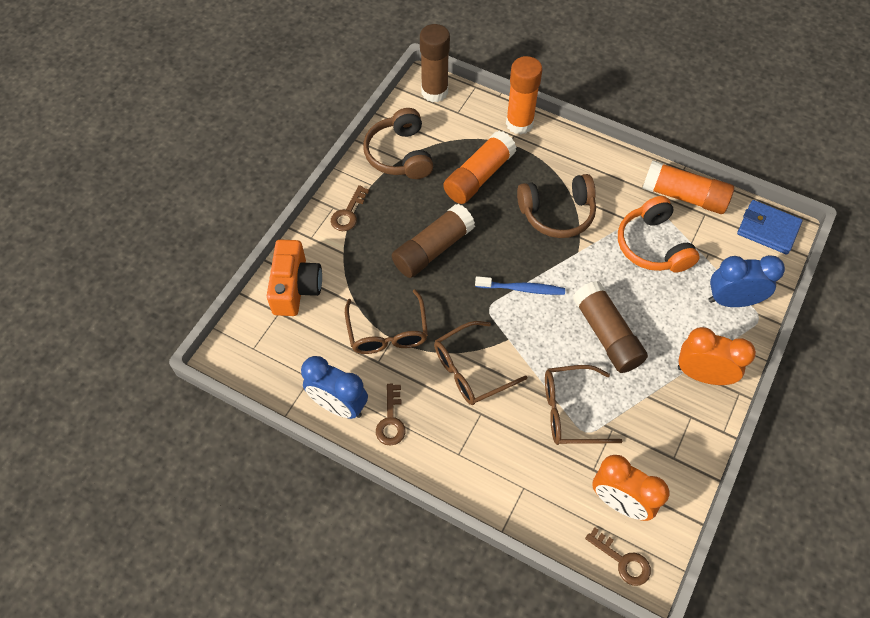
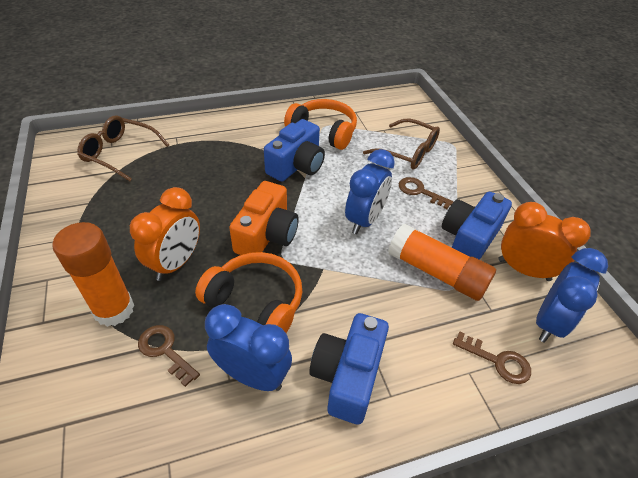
blue camera: 0 -> 3
blue clock: 2 -> 3
blue toothbrush: 1 -> 0
blue wallet: 1 -> 0
brown glasses: 3 -> 2
brown glue stick: 3 -> 0
brown headphones: 2 -> 0
orange glue stick: 3 -> 2
orange headphones: 1 -> 2

